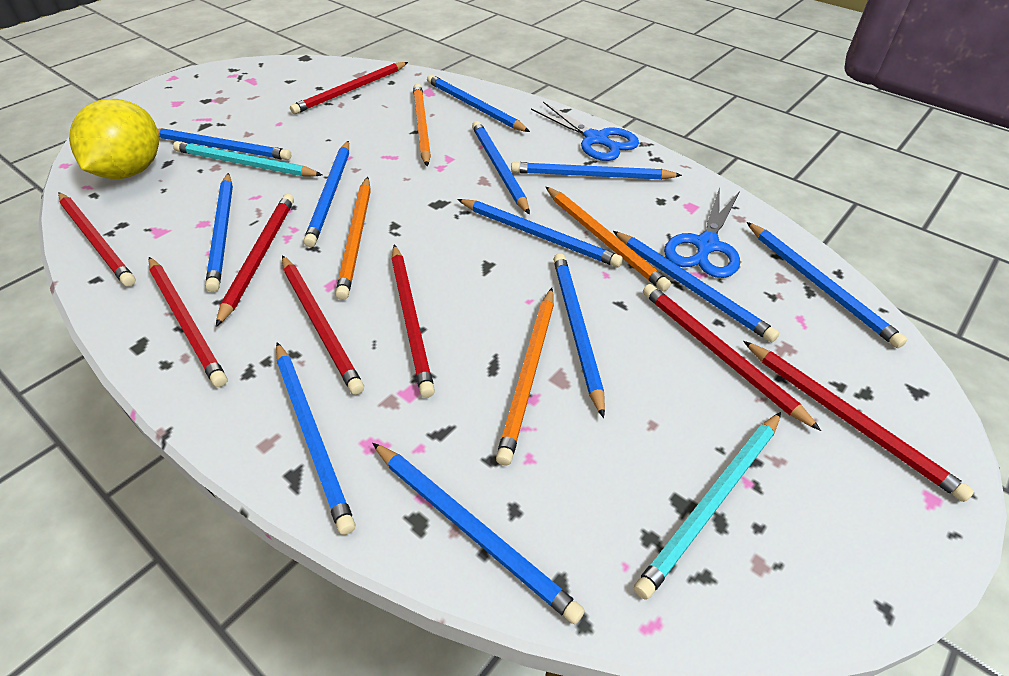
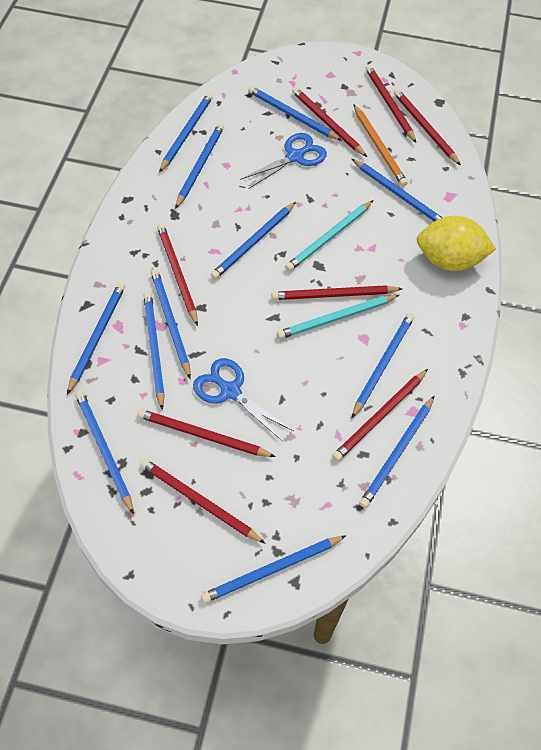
orange pencil: 4 -> 1

